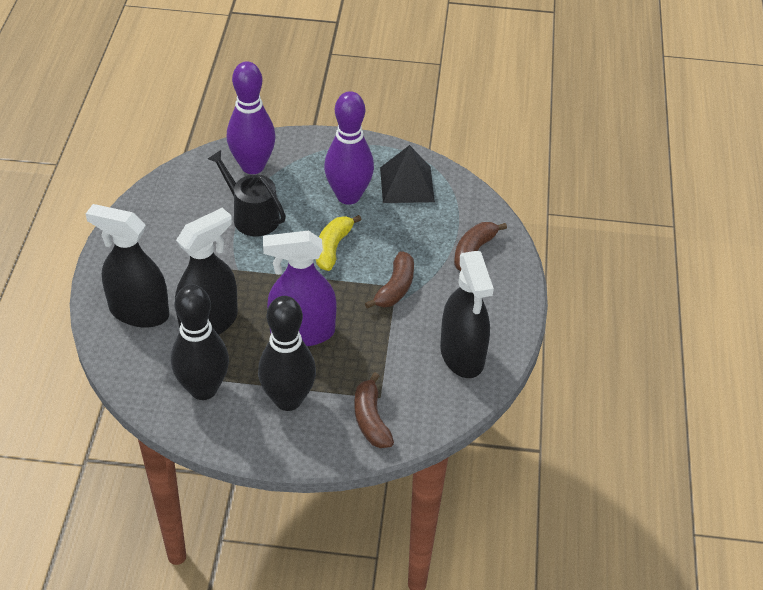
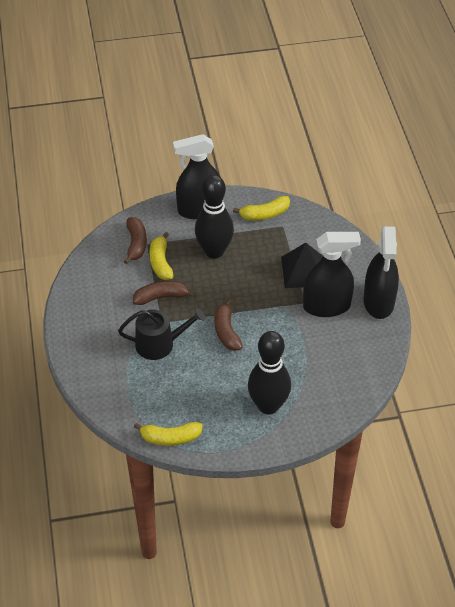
purple bowling pin: 2 -> 0
purple spray bottle: 1 -> 0
yellow banana: 1 -> 3

